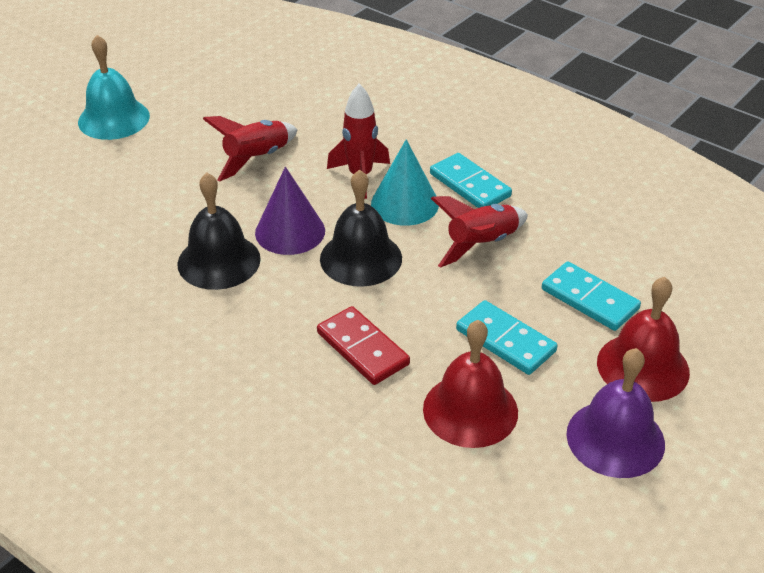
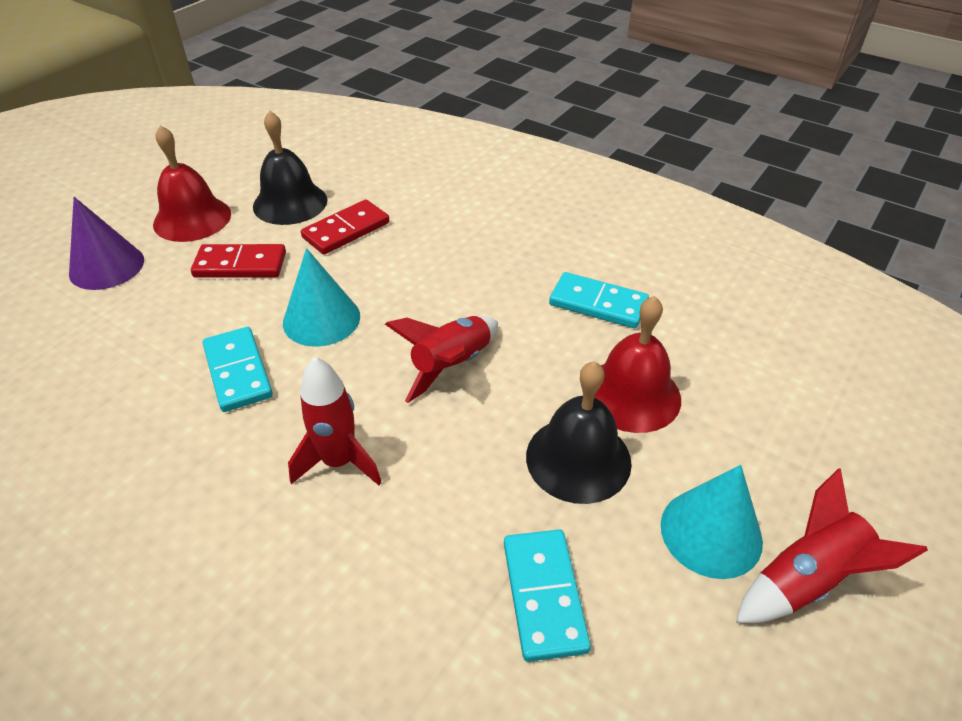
purple bell: 1 -> 0
red domino: 1 -> 2
turquoise bell: 1 -> 0
turquoise cone: 1 -> 2

